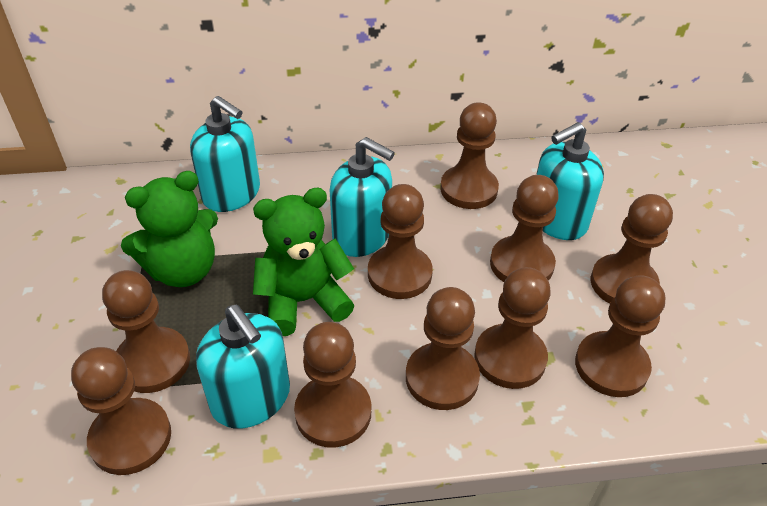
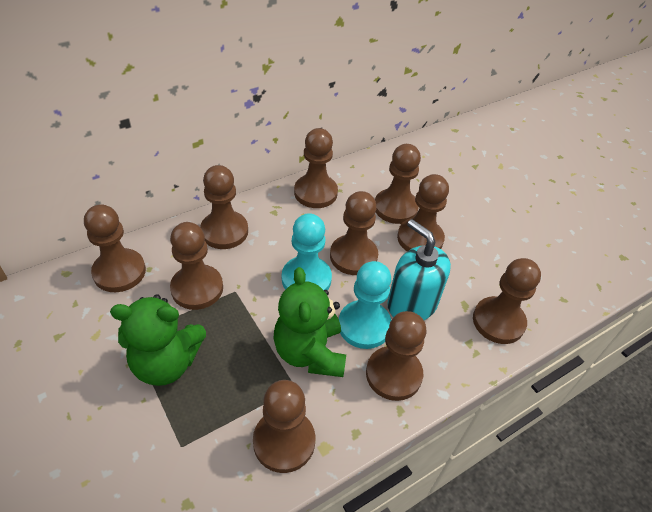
turquoise pawn: 0 -> 2
turquoise soap dispenser: 4 -> 1

